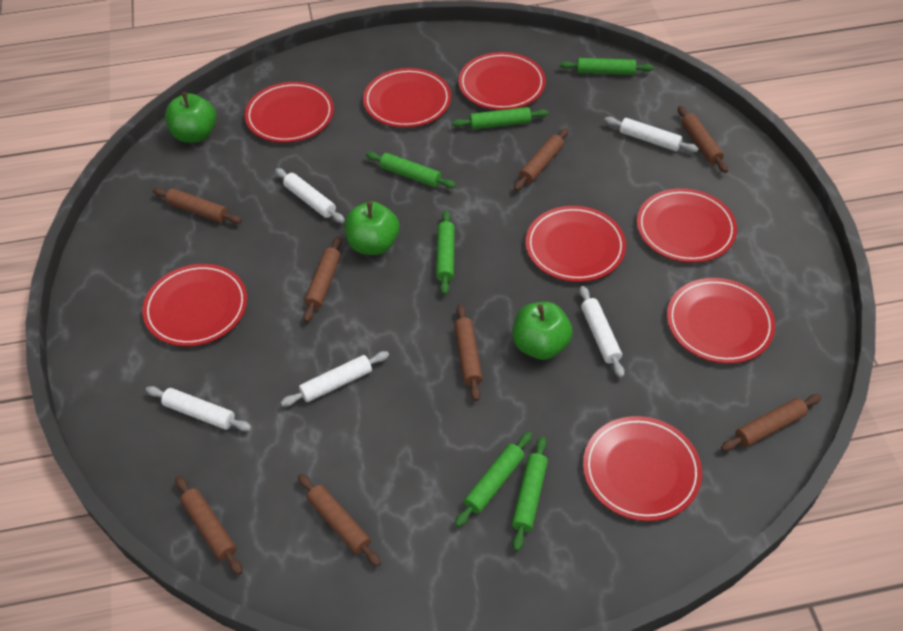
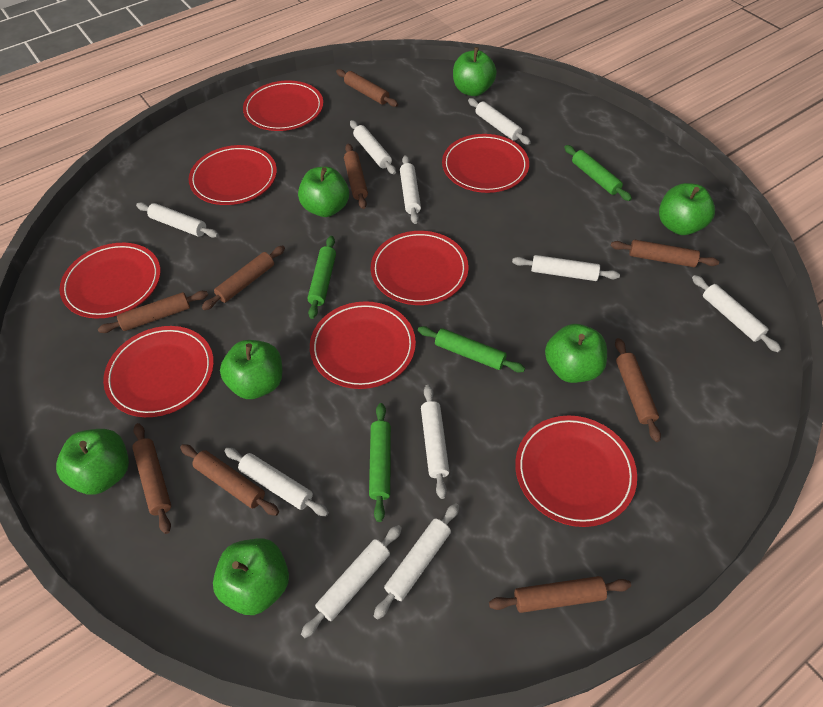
brown rolling pin: 8 -> 9
green apple: 3 -> 7
green rolling pin: 6 -> 4
white rolling pin: 5 -> 10

